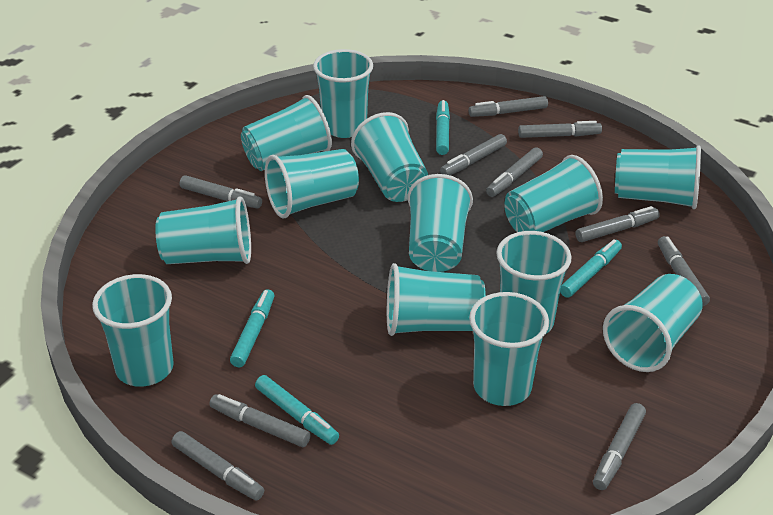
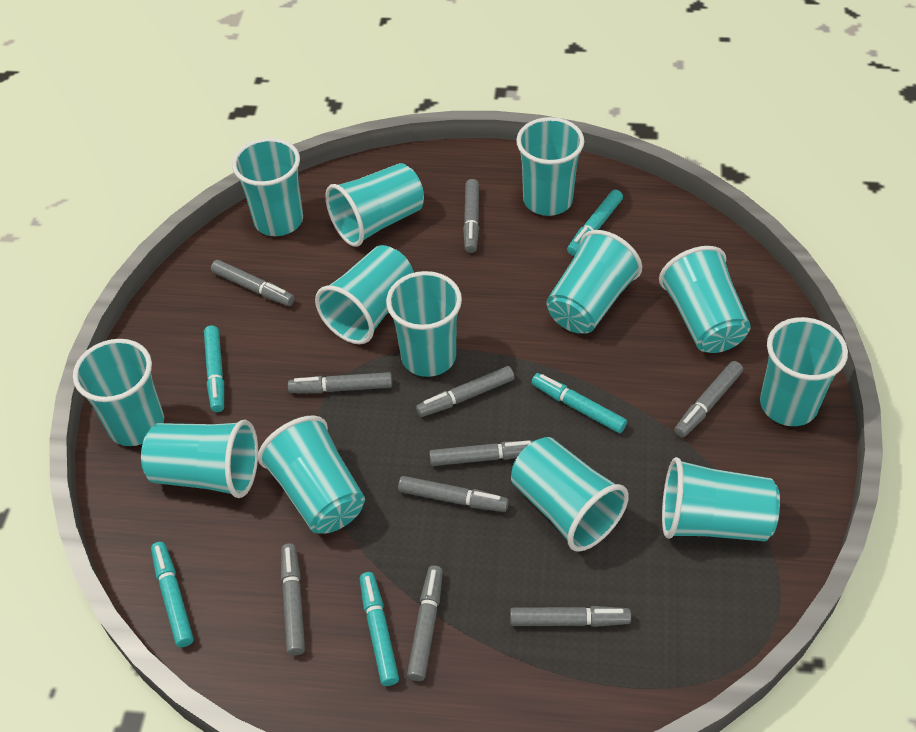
turquoise marker: 4 -> 5

